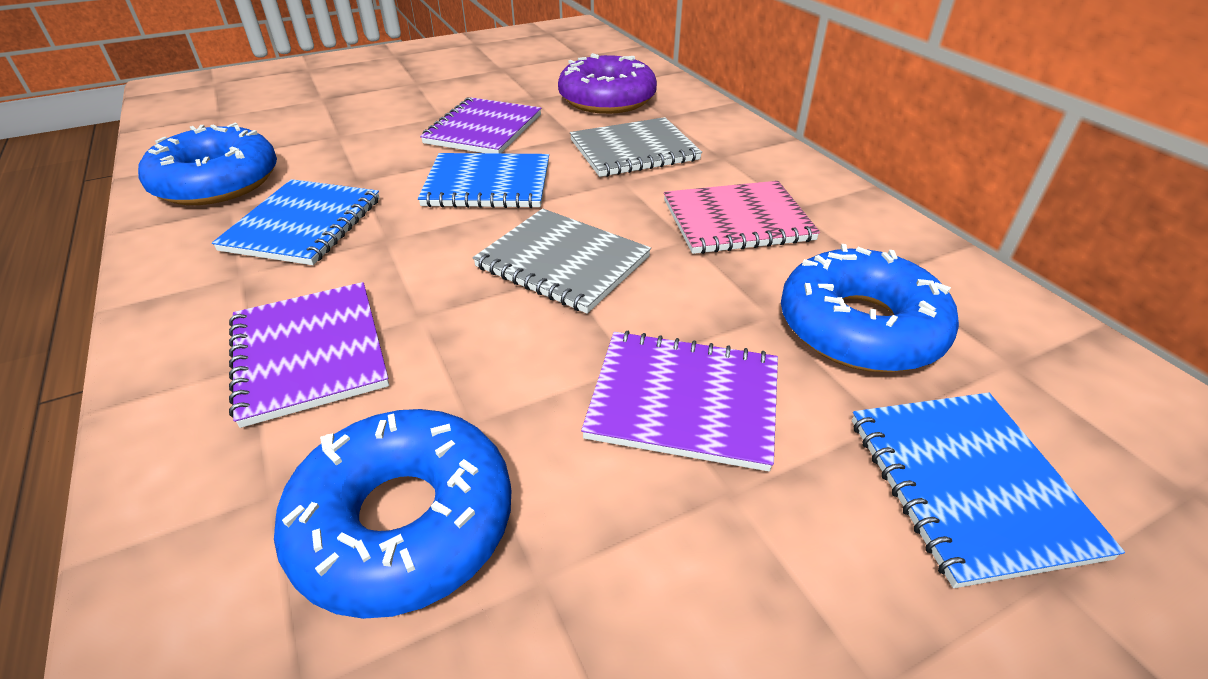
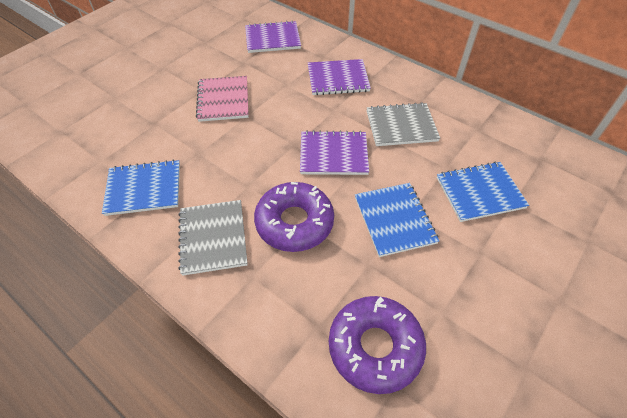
blue donut: 3 -> 0
purple donut: 1 -> 2

